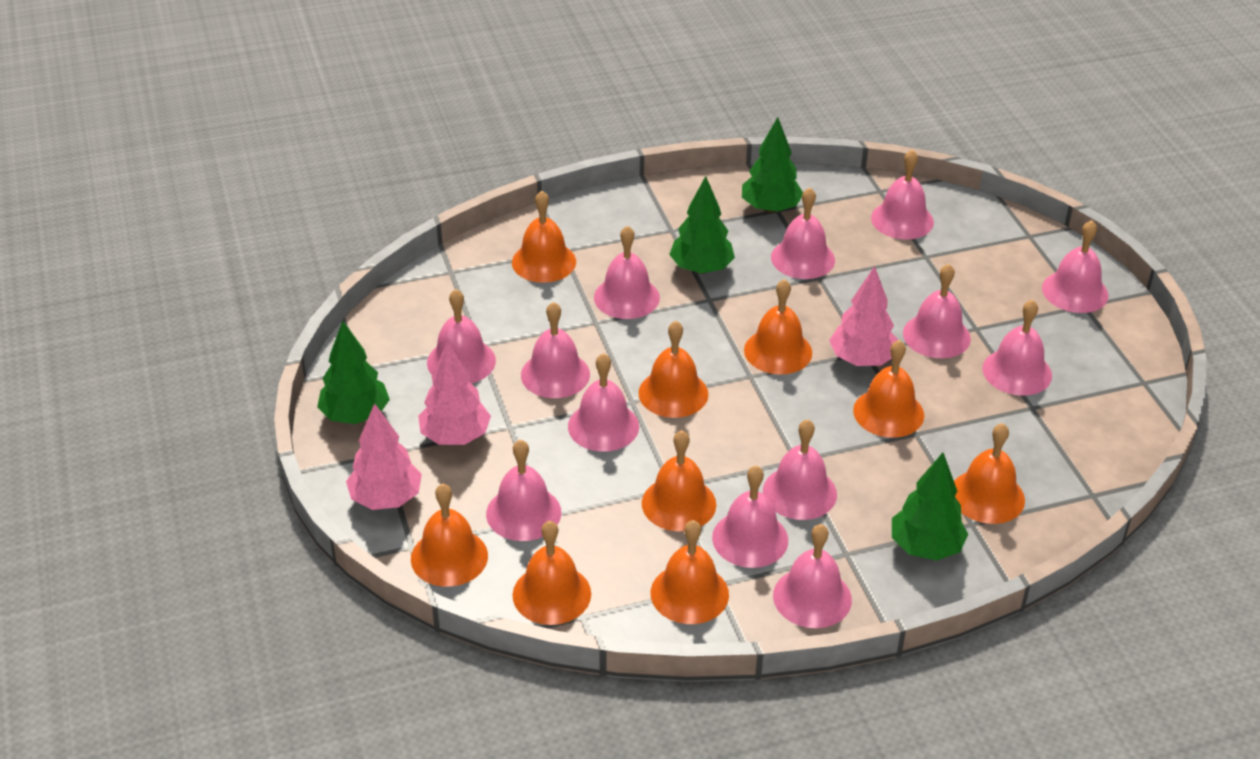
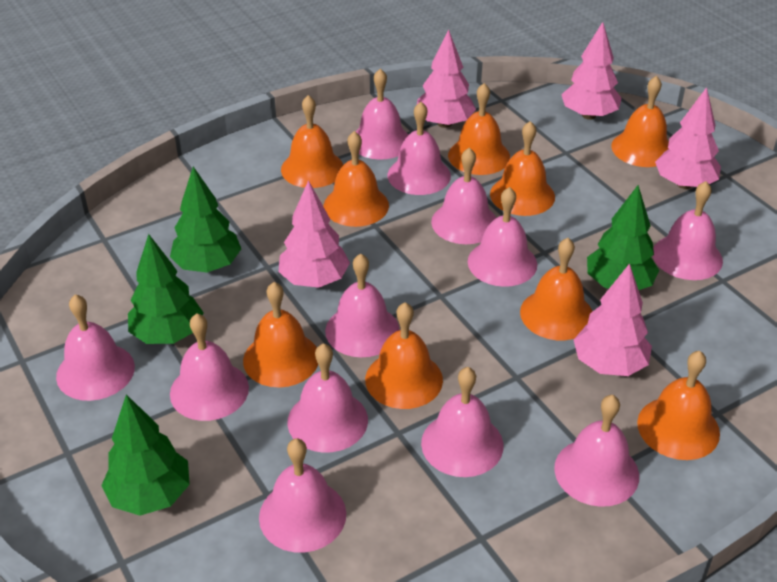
pink bell: 13 -> 12
pink tree: 3 -> 5

